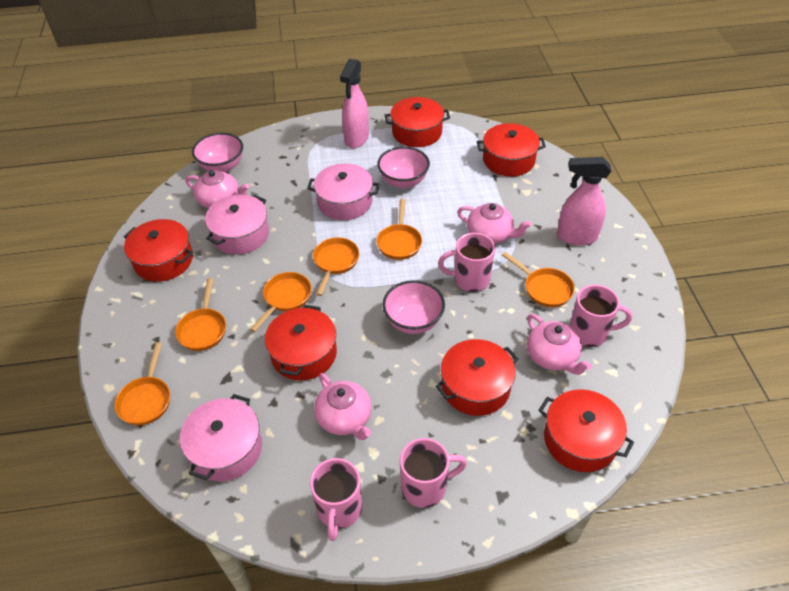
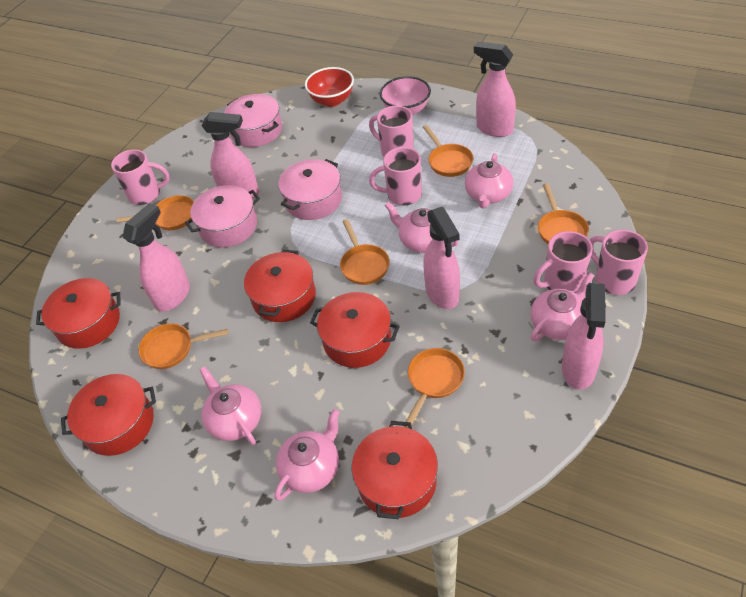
pink bowl: 3 -> 1
pink mug: 4 -> 5
pink spray bottle: 2 -> 5
pink teapot: 4 -> 5
red bowl: 0 -> 1
red pot: 6 -> 5

